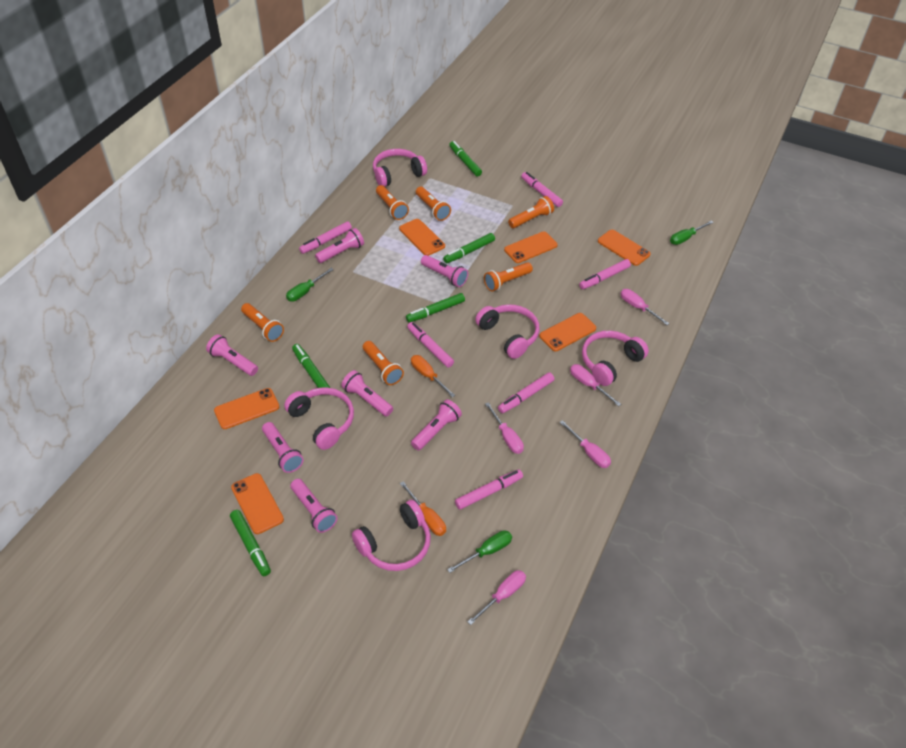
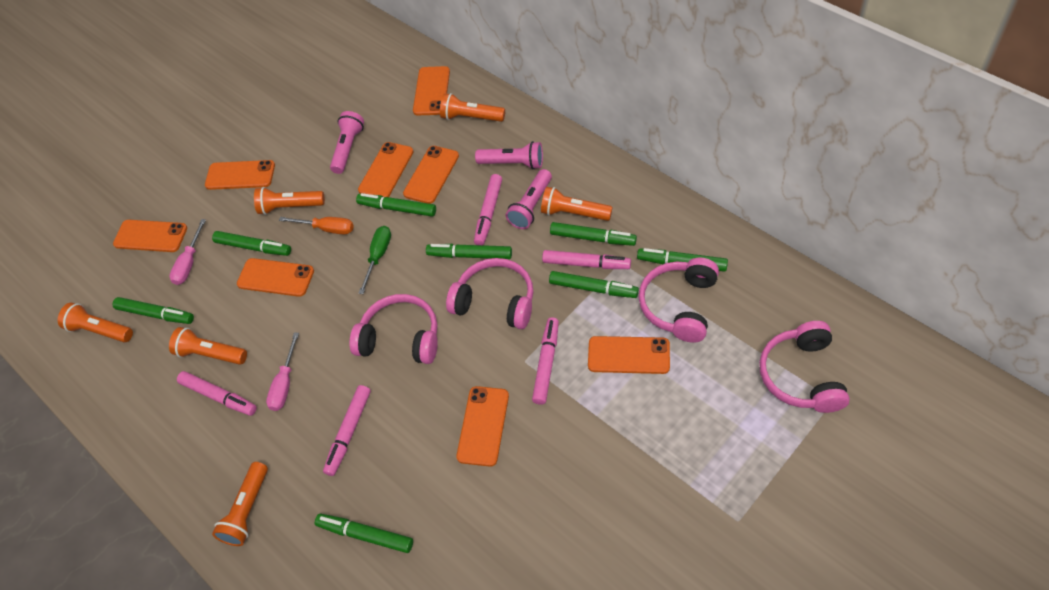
green marker: 5 -> 8
green screwdriver: 3 -> 1
orange phone: 6 -> 8
orange screwdriver: 2 -> 1
pink flashlight: 7 -> 3
pink headphones: 5 -> 4
pink marker: 6 -> 5
pink screwdriver: 5 -> 2

